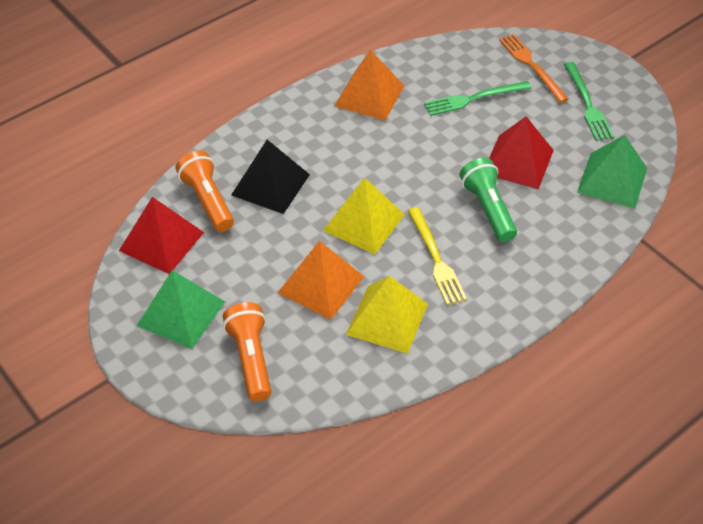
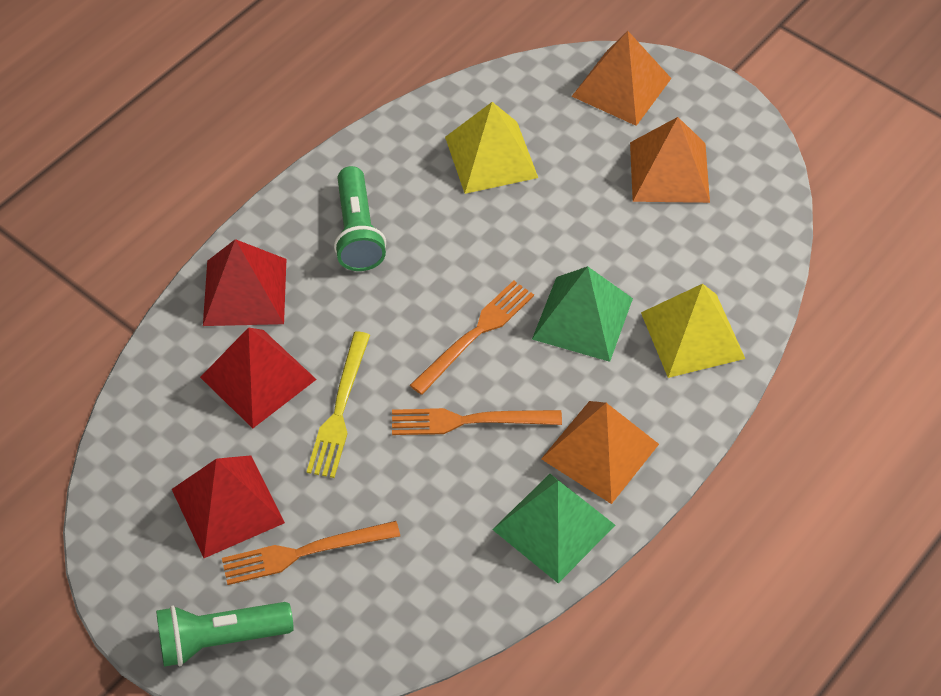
black pyramid: 1 -> 0
green flashlight: 1 -> 2
green fork: 2 -> 0
orange flashlight: 2 -> 0
orange fork: 1 -> 3
orange pyramid: 2 -> 3
red pyramid: 2 -> 3

